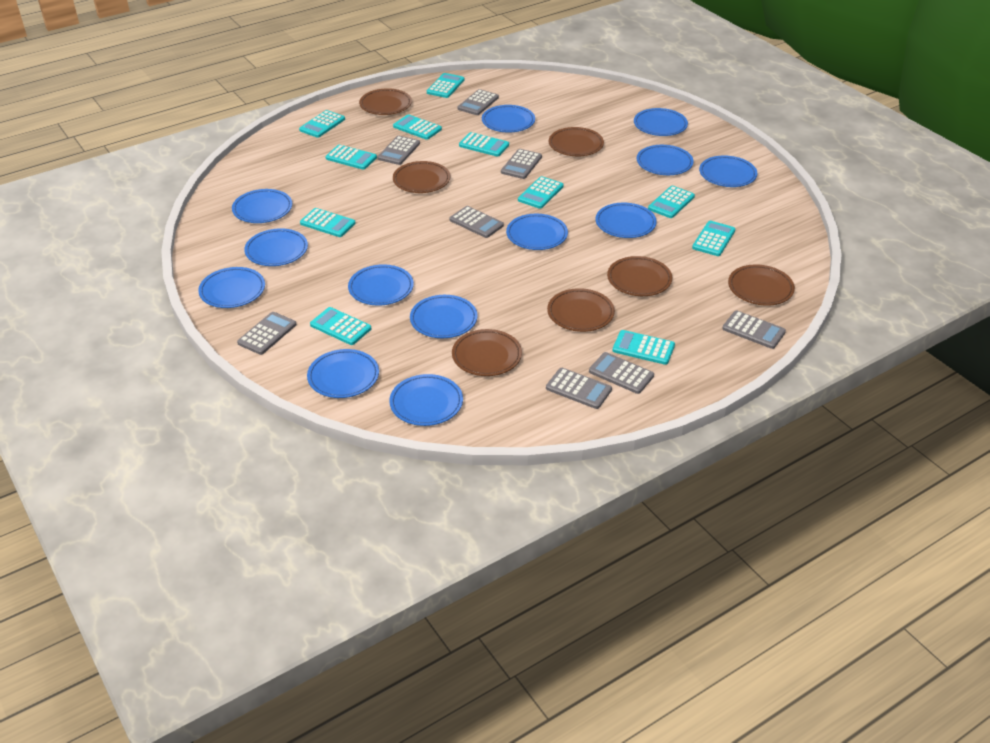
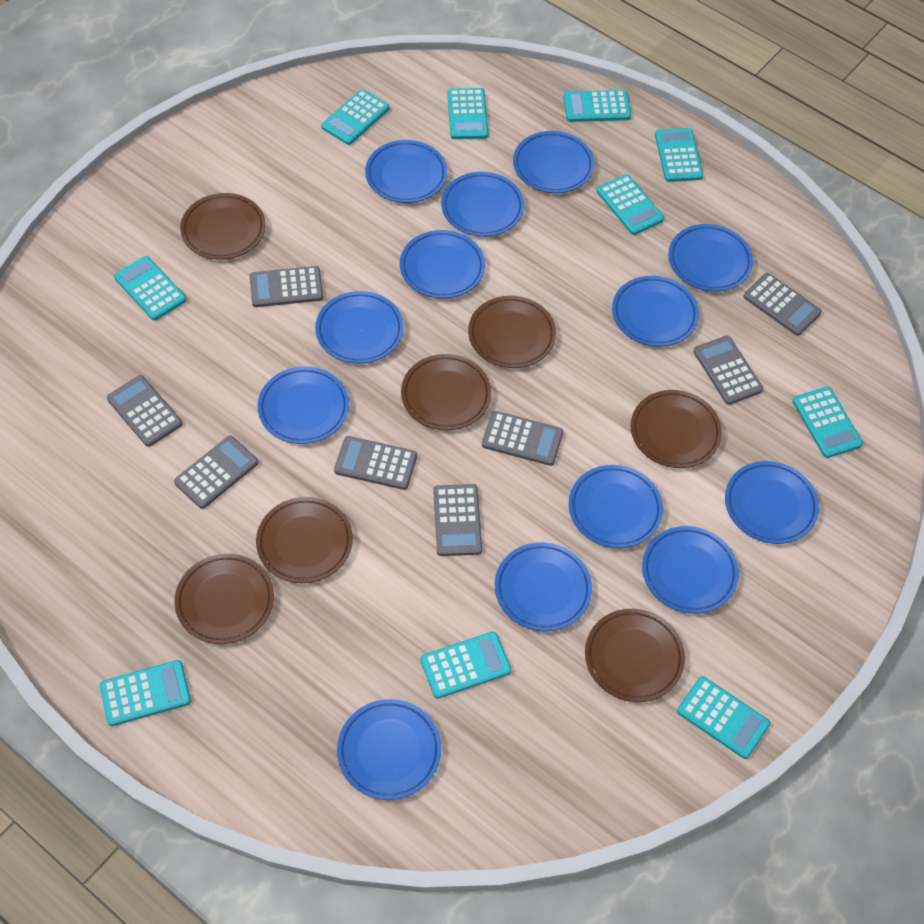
turquoise calculator: 11 -> 10

